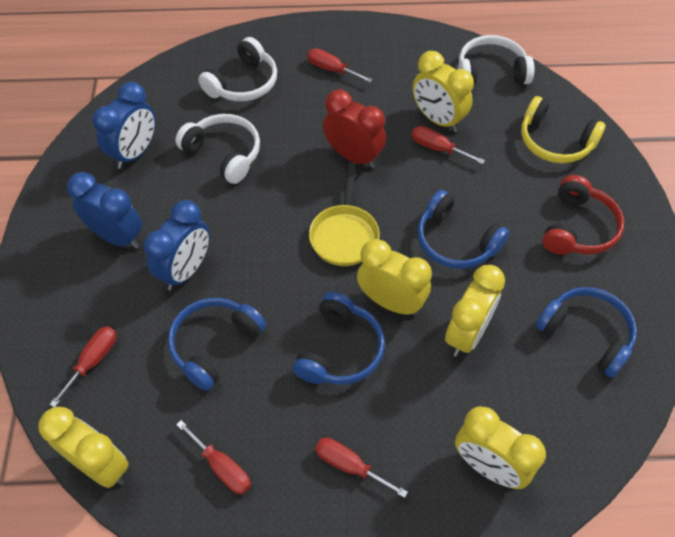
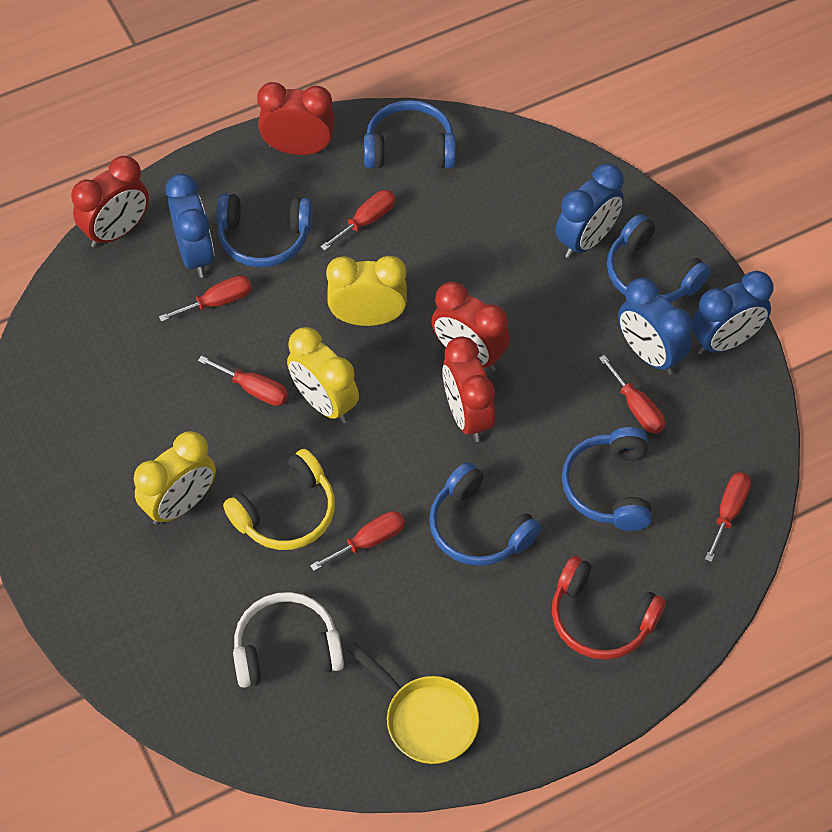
blue clock: 3 -> 4
blue headphones: 4 -> 5
red clock: 1 -> 4
red screwdriver: 5 -> 6
white headphones: 3 -> 1
yellow clock: 5 -> 3

